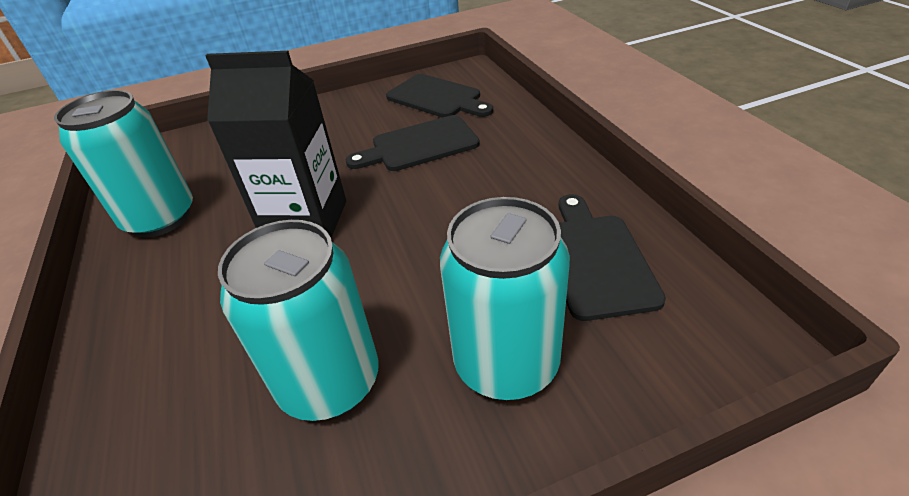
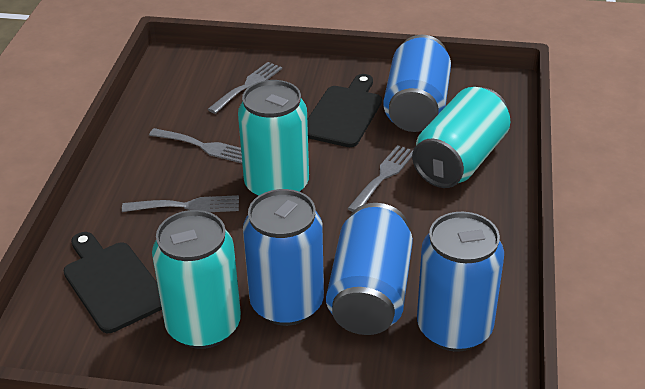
black carton: 1 -> 0
black cutting board: 3 -> 2
blue can: 0 -> 4
grey fork: 0 -> 4

